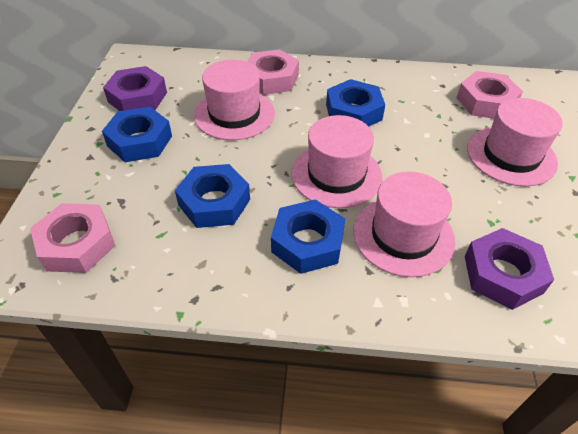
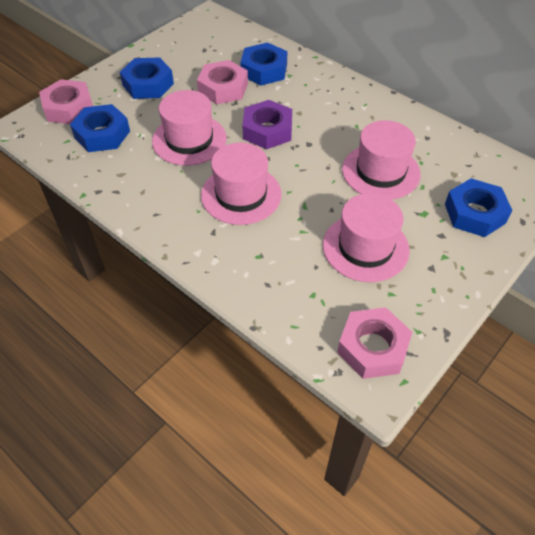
purple nut: 2 -> 1

